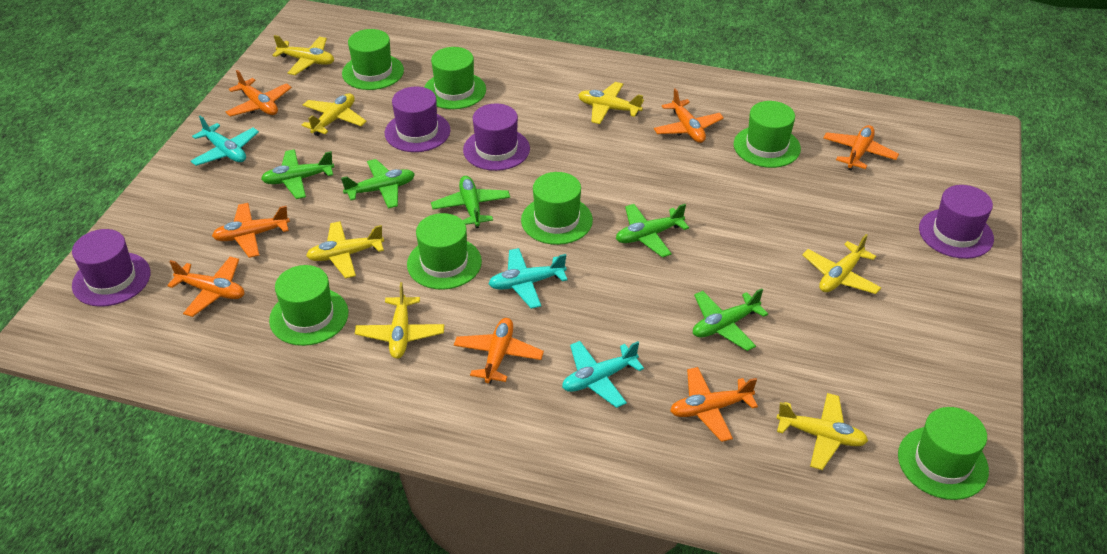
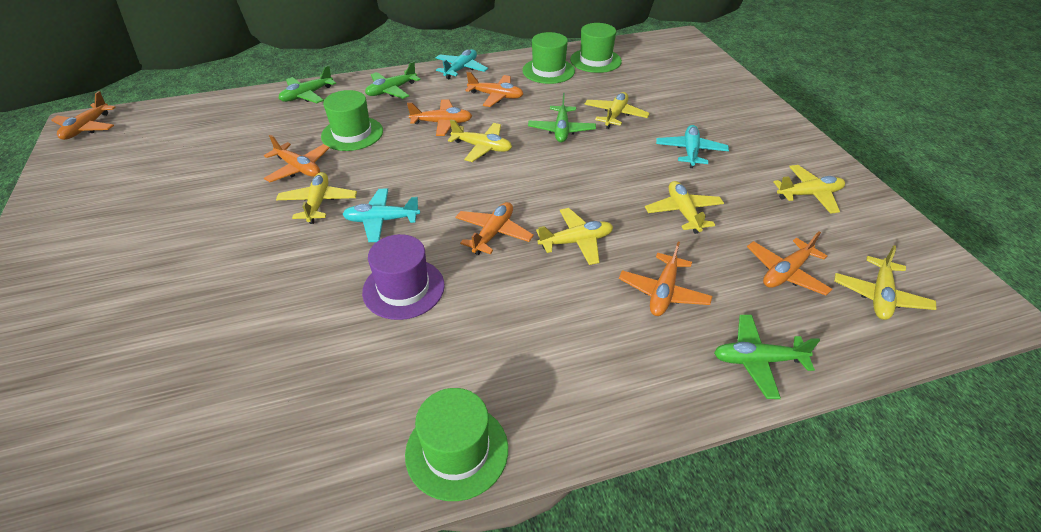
green hat: 7 -> 4
green plane: 5 -> 4
purple hat: 4 -> 1

